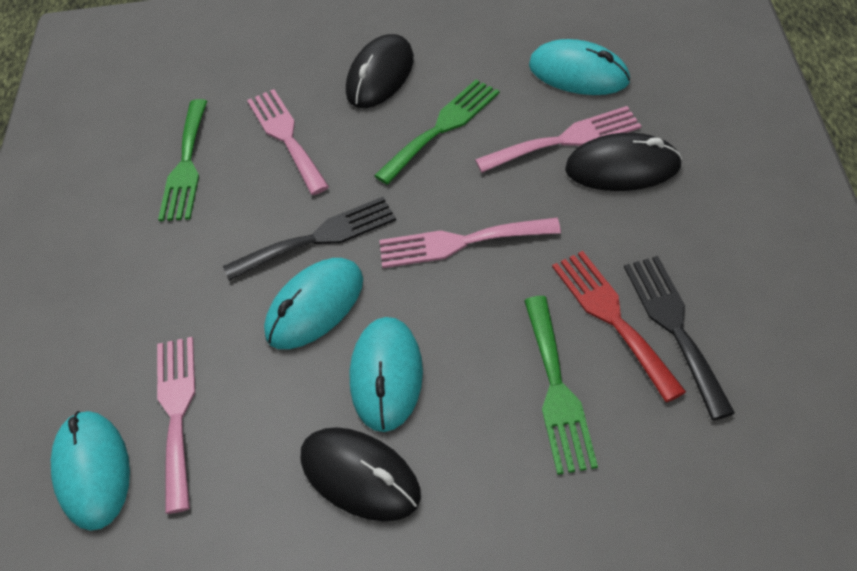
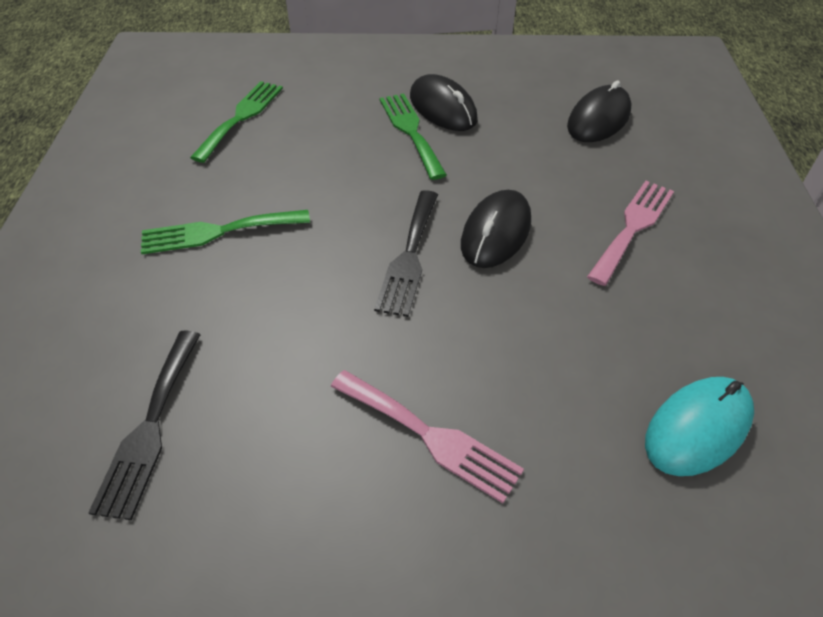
pink fork: 4 -> 2
red fork: 1 -> 0
turquoise mouse: 4 -> 1

